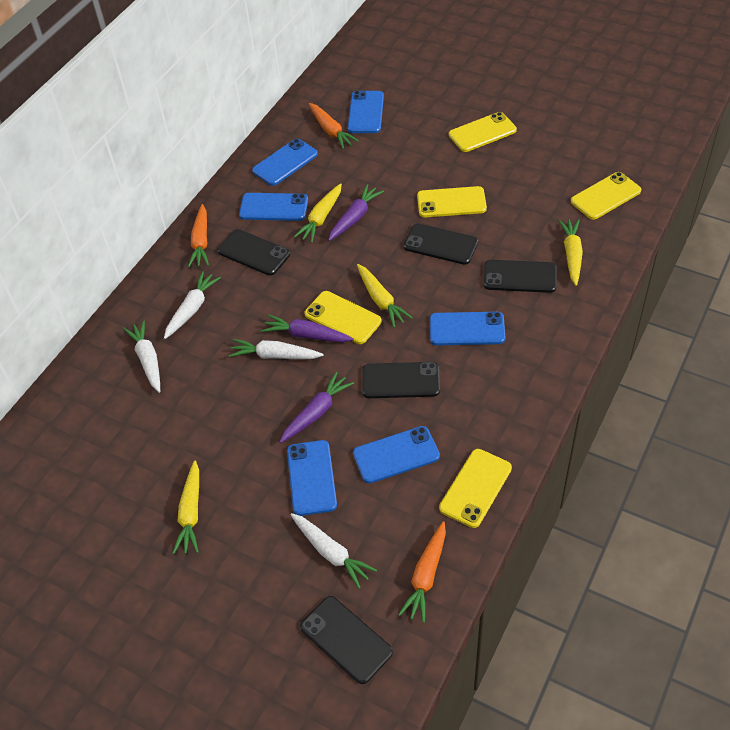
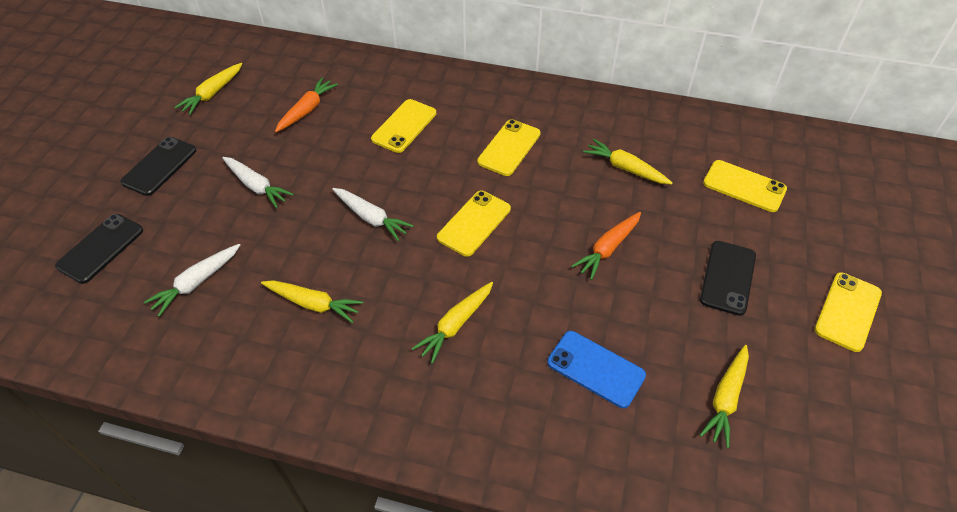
black phone: 5 -> 3
blue phone: 6 -> 1
orange carrot: 3 -> 2
purple carrot: 3 -> 0
white carrot: 4 -> 3
yellow carrot: 4 -> 5

